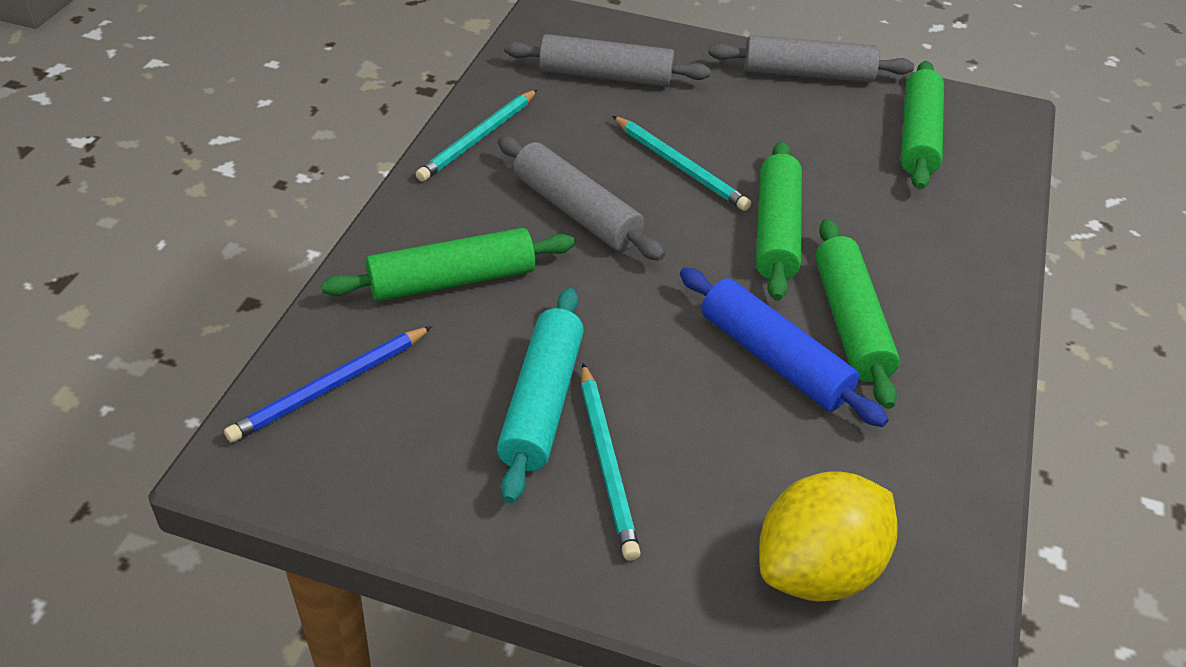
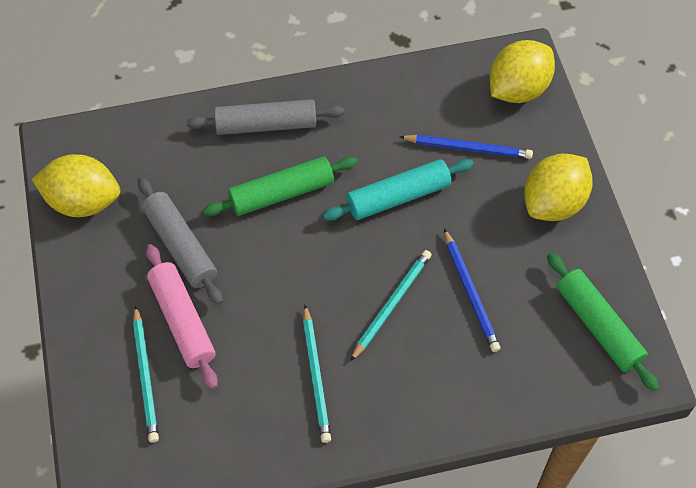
blue pencil: 1 -> 2
blue rolling pin: 1 -> 0
green rolling pin: 4 -> 2
grey rolling pin: 3 -> 2
pink rolling pin: 0 -> 1
yellow lemon: 1 -> 3

